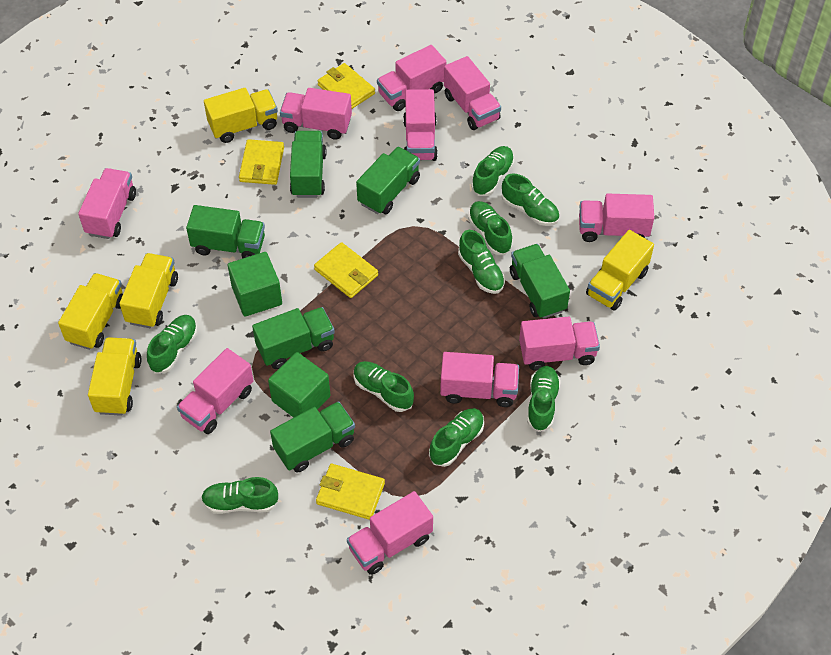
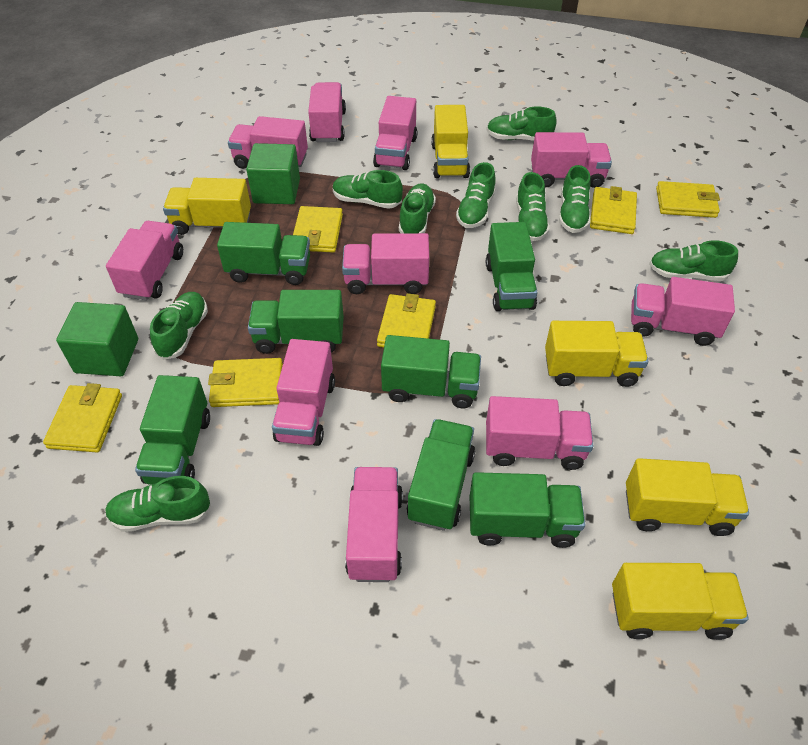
green truck: 6 -> 7
yellow wallet: 4 -> 6

